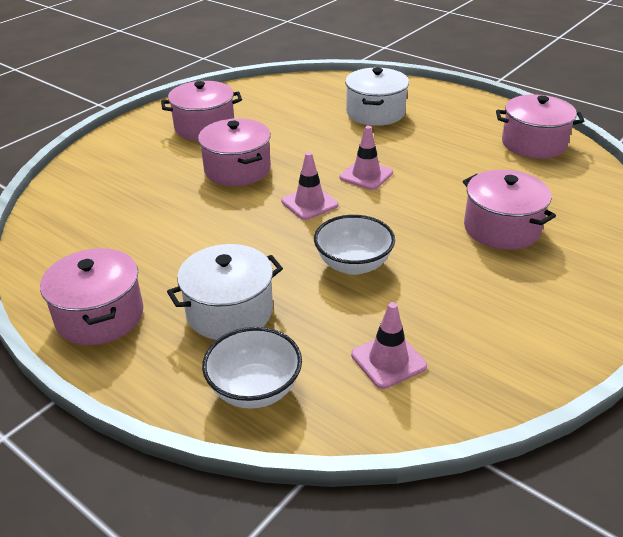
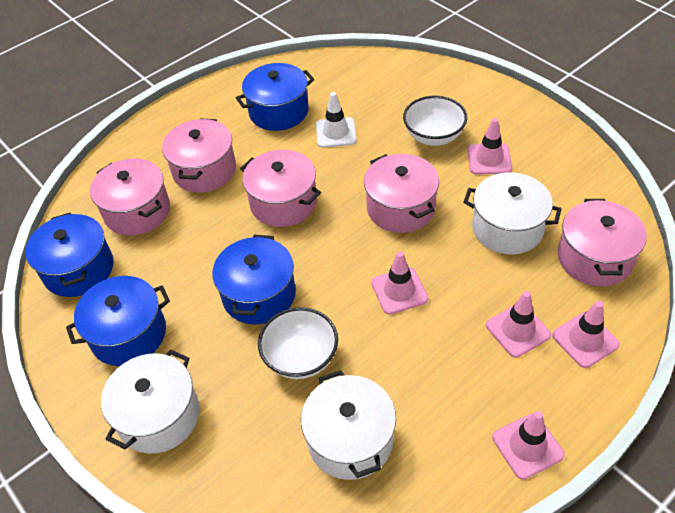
blue pot: 0 -> 4
pink traffic cone: 3 -> 5
white pot: 2 -> 3
white traffic cone: 0 -> 1

